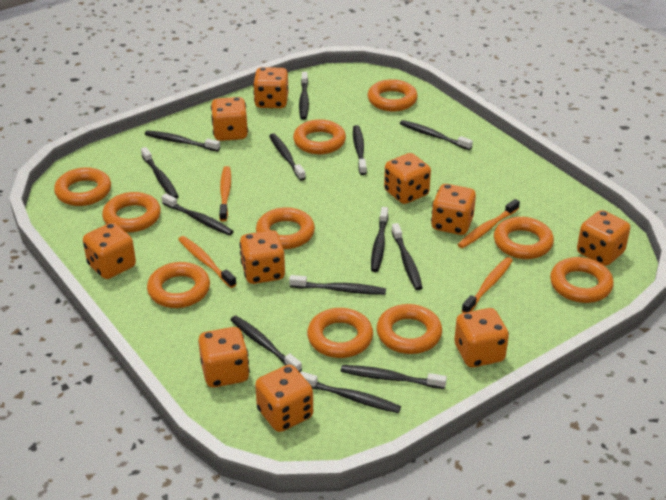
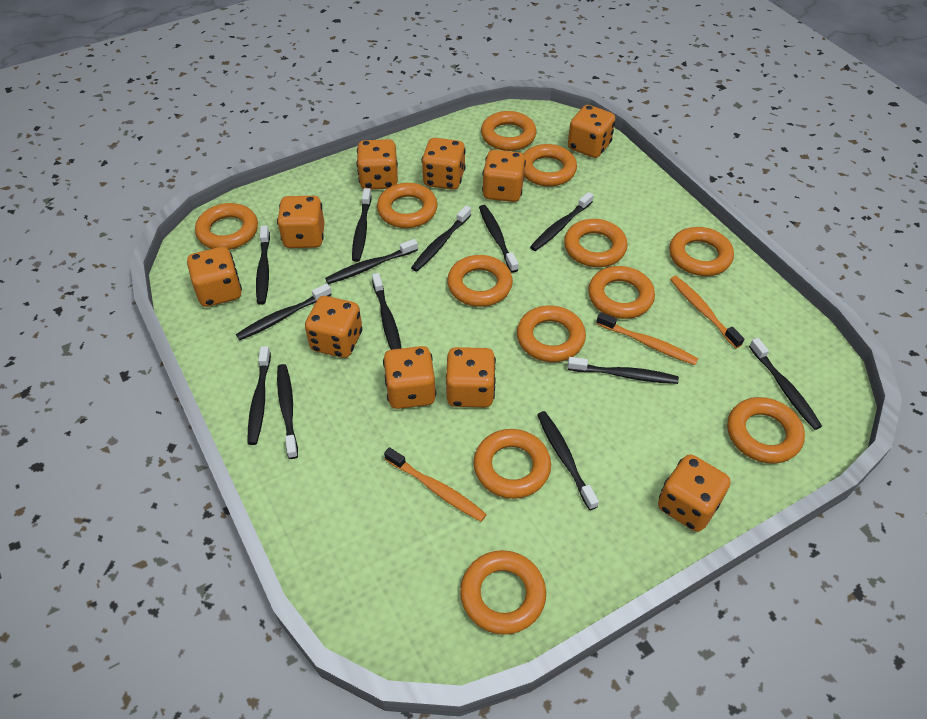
orange ring: 10 -> 12
orange toothbrush: 4 -> 3

